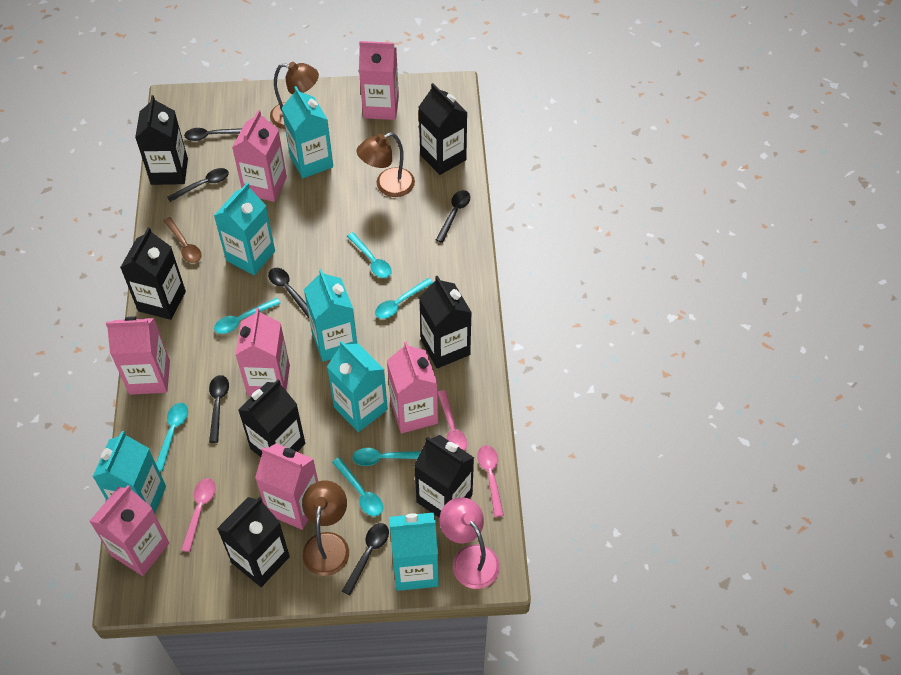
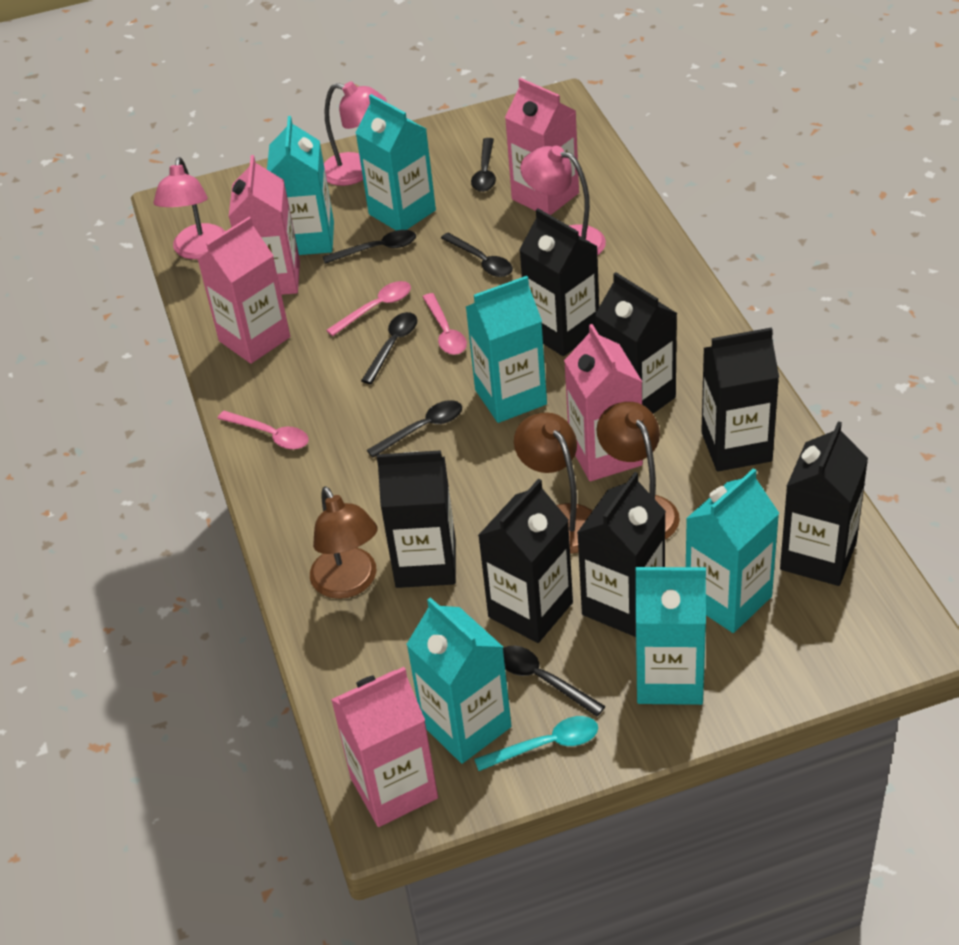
brown spoon: 1 -> 0
pink carton: 7 -> 5
pink lamp: 1 -> 3
turquoise spoon: 6 -> 1

